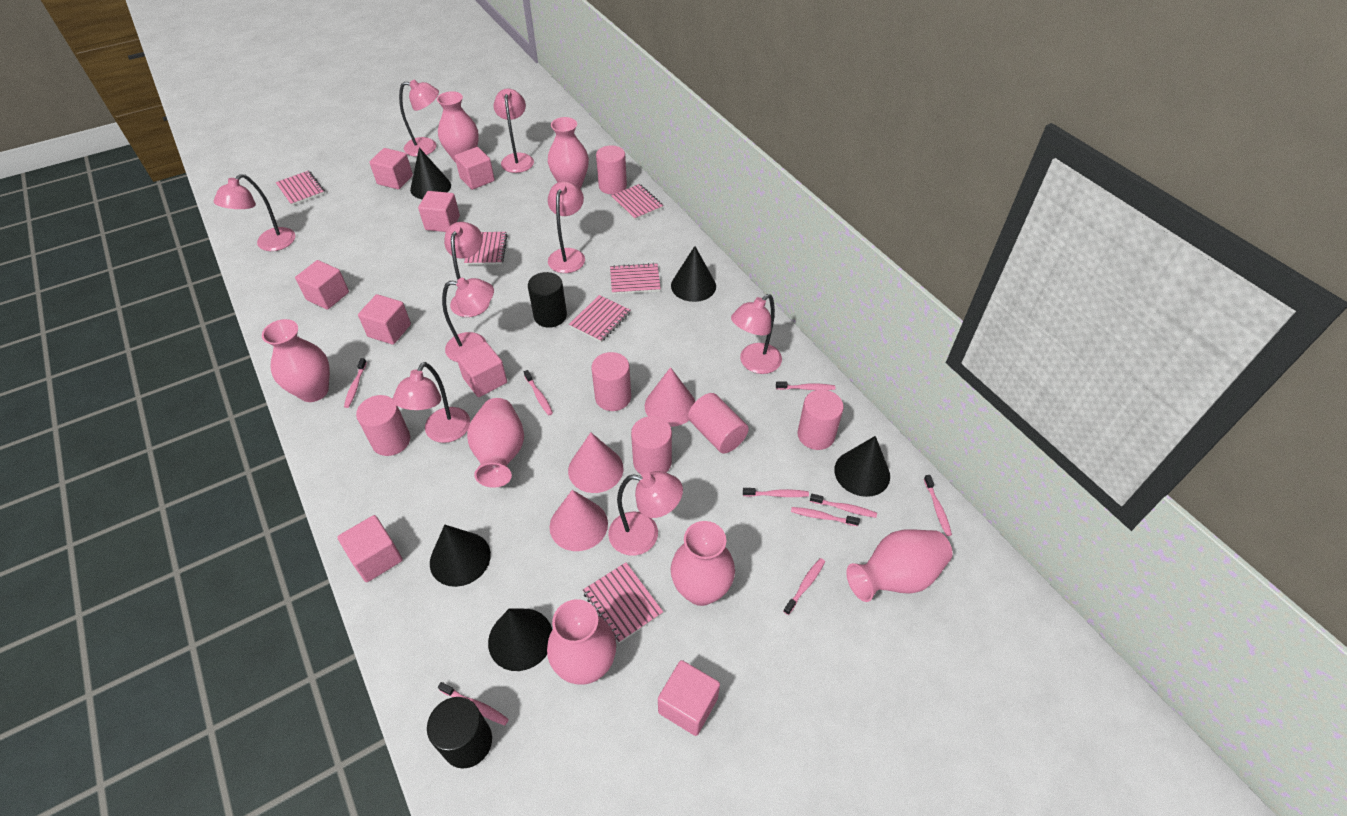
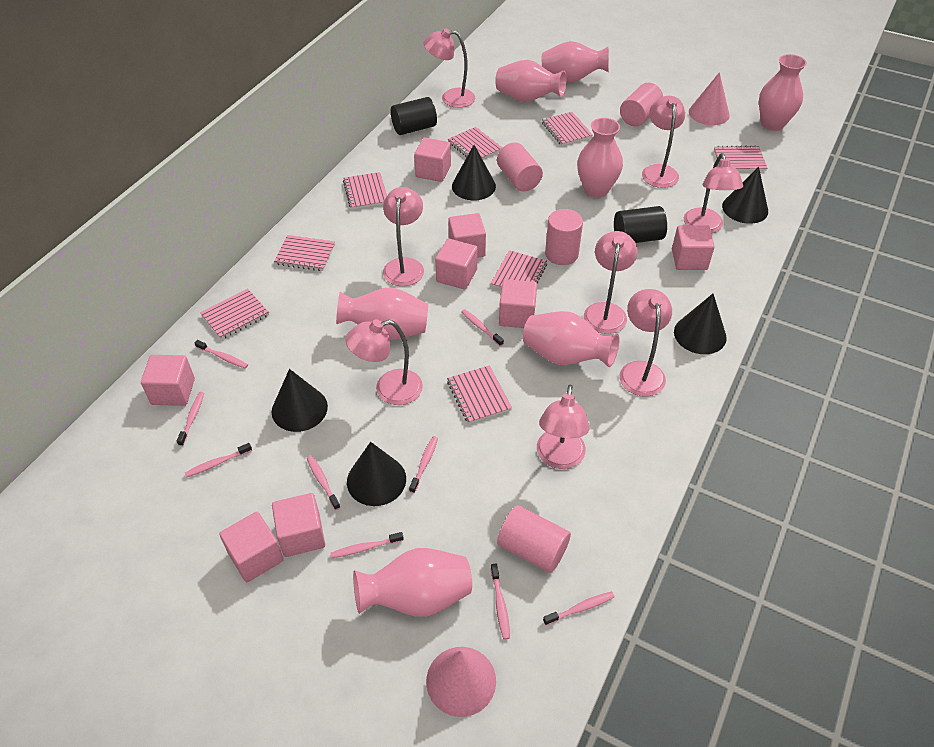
pink cone: 3 -> 2
pink cylinder: 6 -> 4
pink lamp: 9 -> 8
pink notebook: 6 -> 8

